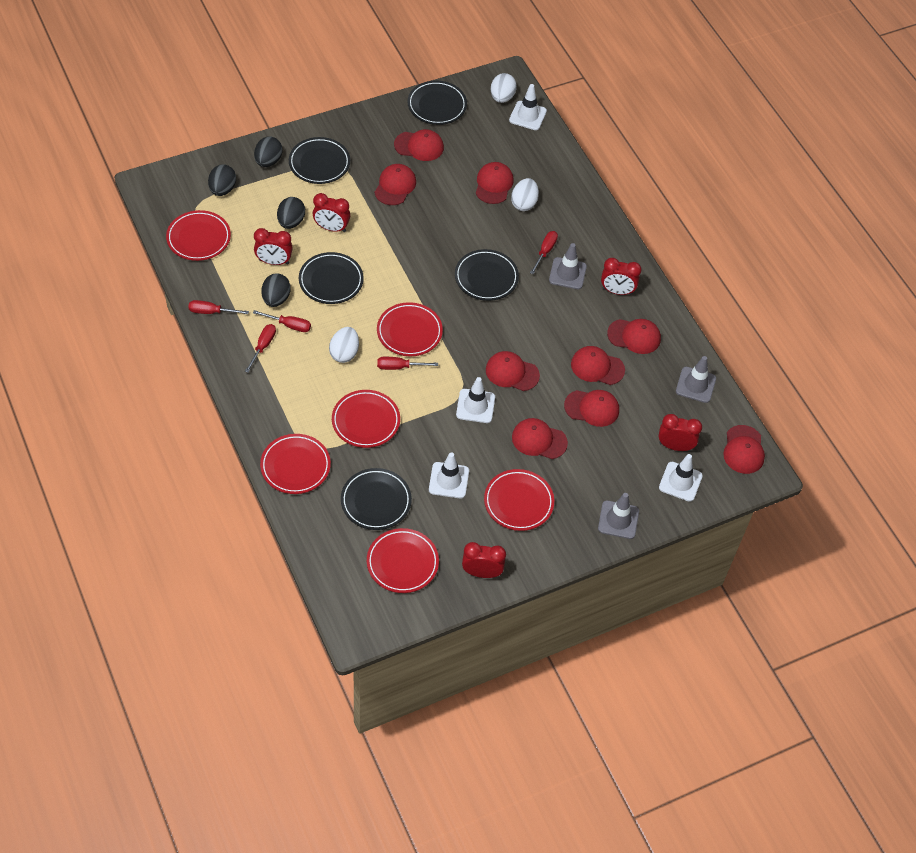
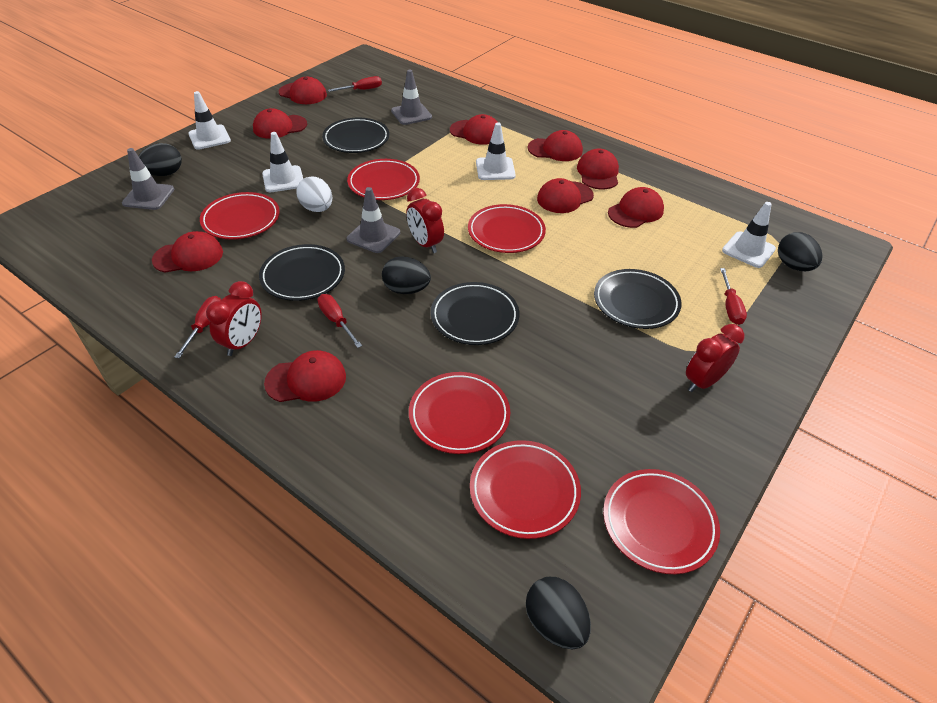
black plate: 5 -> 4
red clock: 5 -> 3
red screwdriver: 5 -> 4
white egg: 3 -> 1

